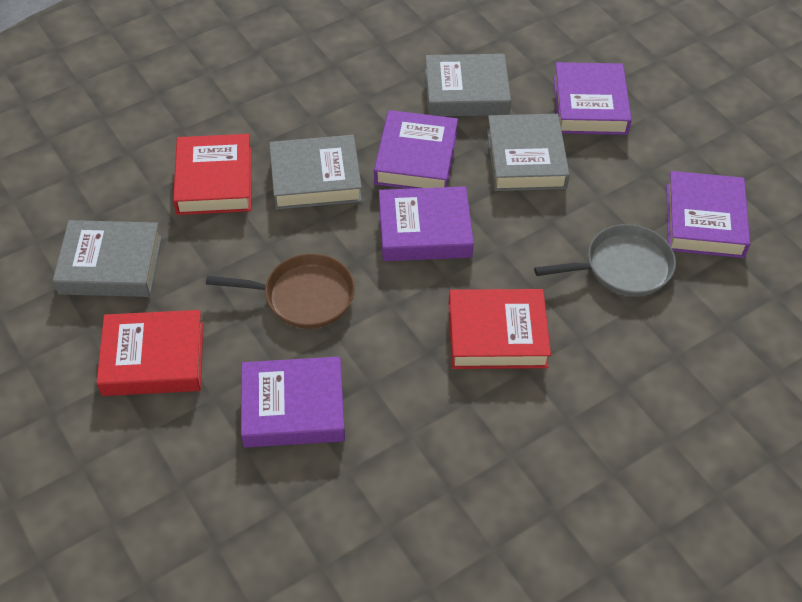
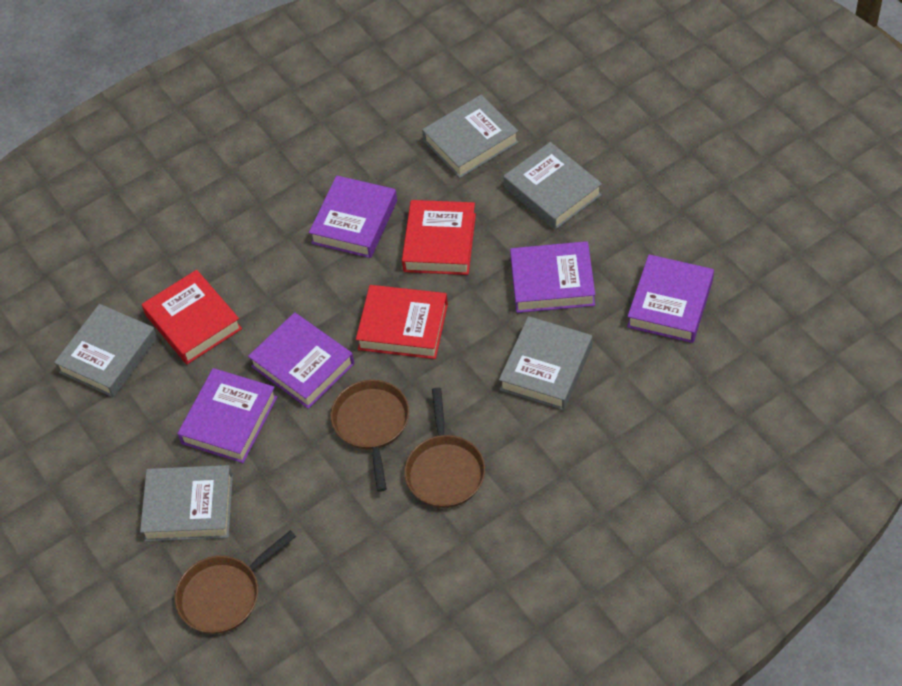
brown pan: 1 -> 3
grey book: 4 -> 5
grey pan: 1 -> 0

